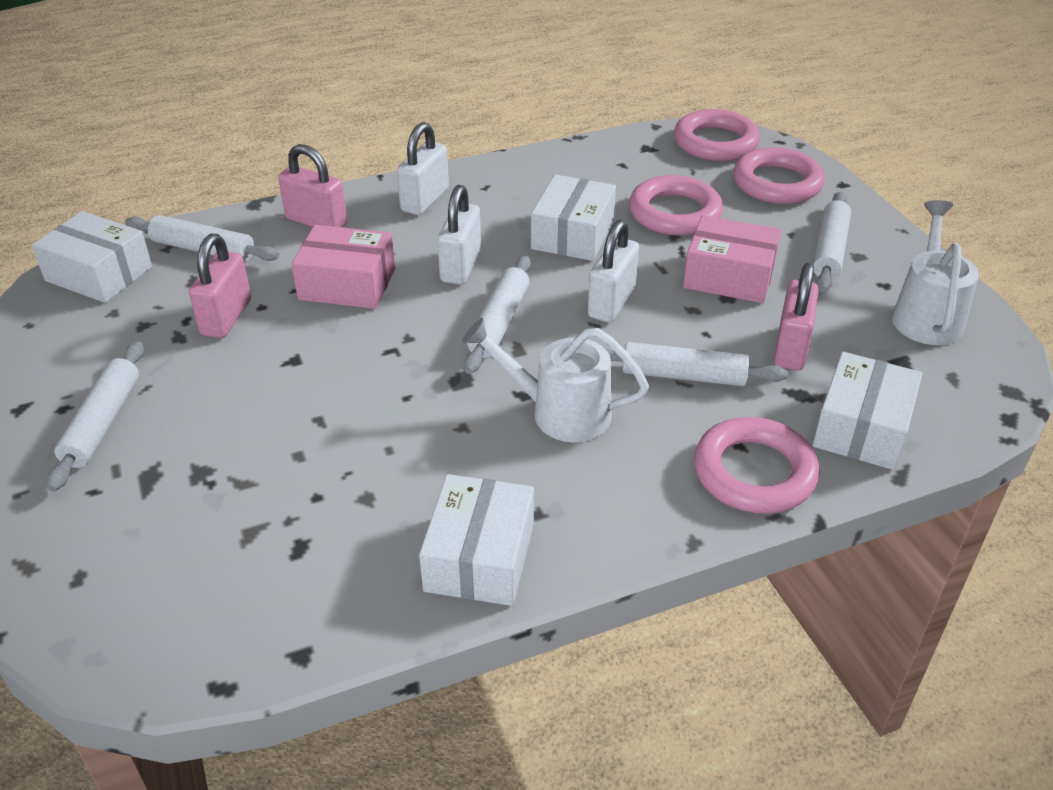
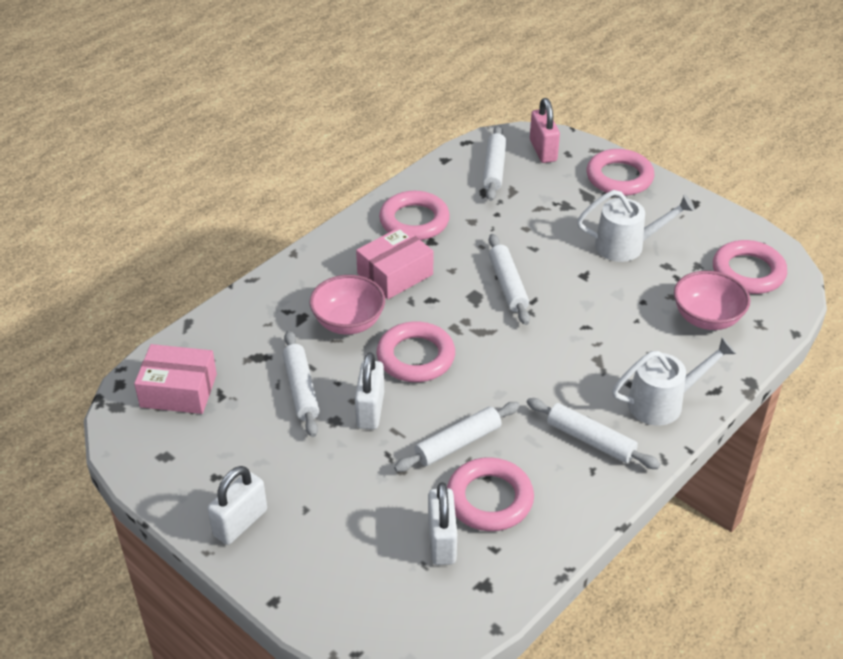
pink bowl: 0 -> 2
pink padlock: 3 -> 1
pink ring: 4 -> 5
white box: 4 -> 0

